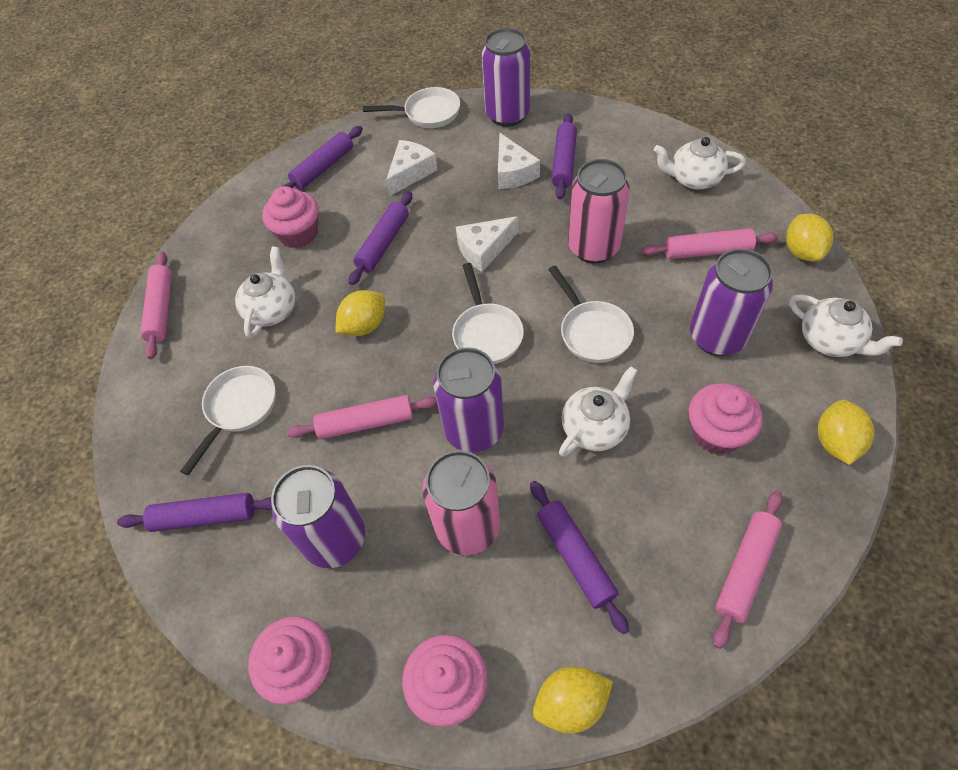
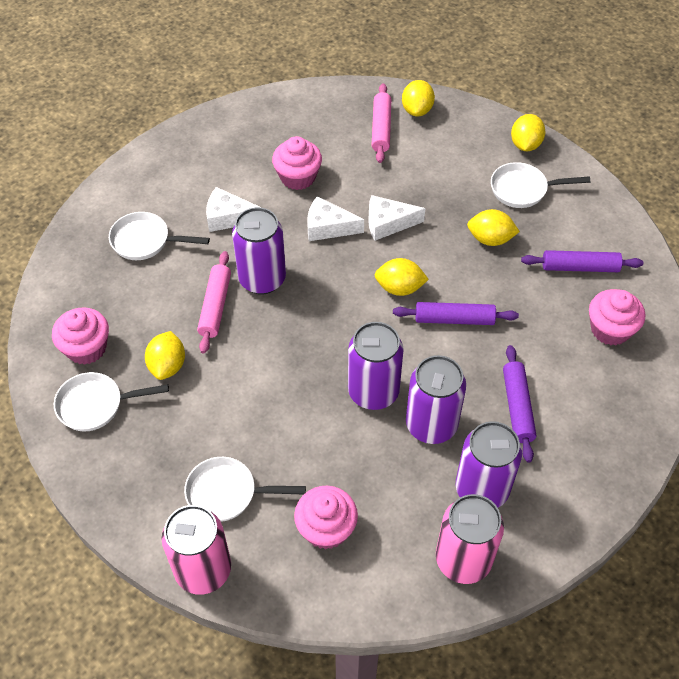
pink rolling pin: 4 -> 2
purple rolling pin: 5 -> 3
white teapot: 4 -> 0
yellow lemon: 4 -> 5

